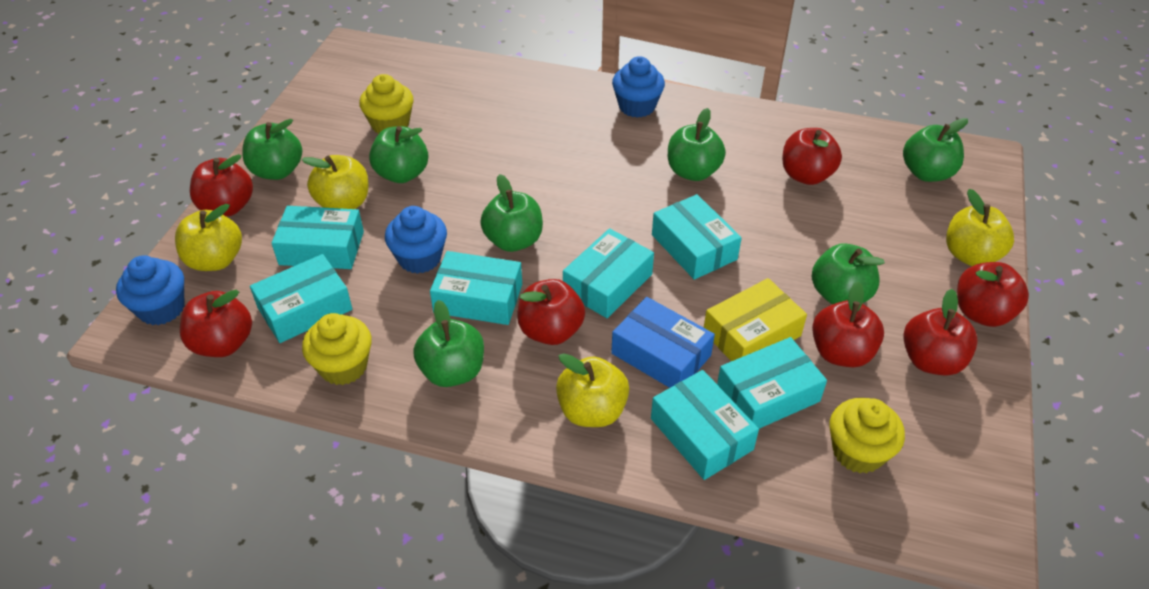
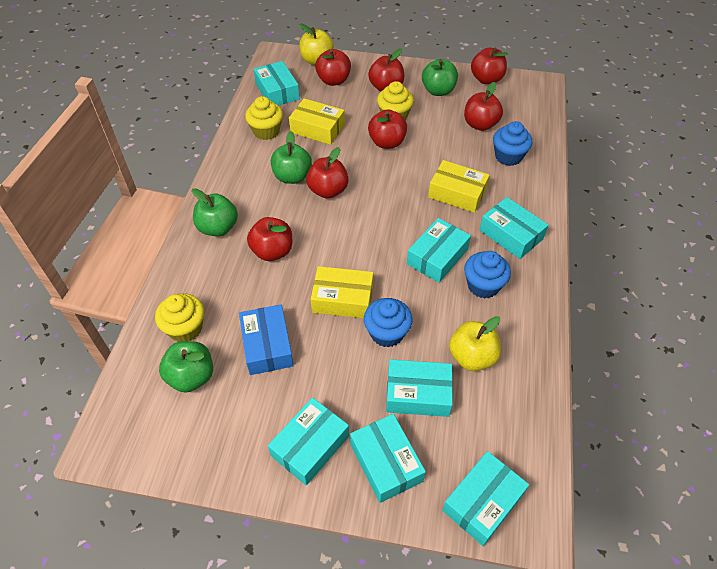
green apple: 7 -> 4
yellow apple: 4 -> 2
yellow box: 1 -> 3

